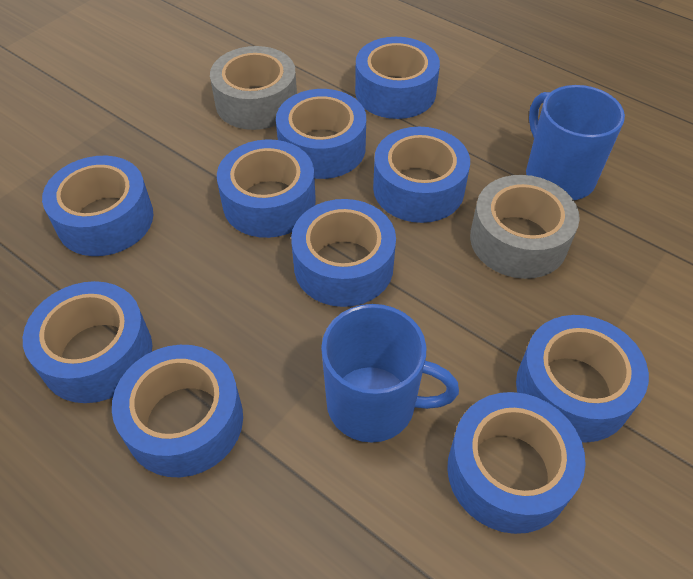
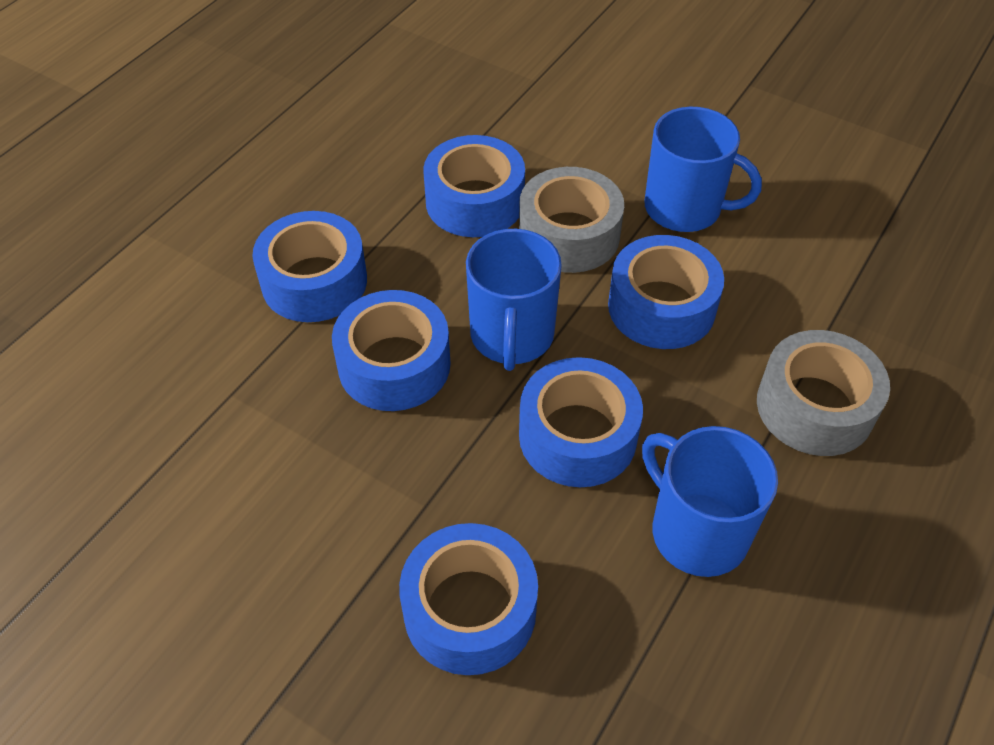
blue mug: 2 -> 3
blue tape: 10 -> 6

